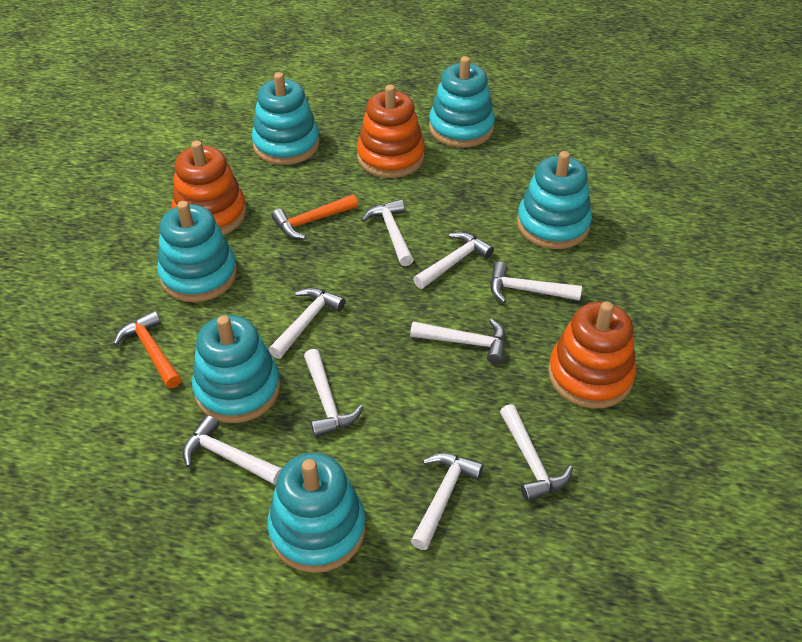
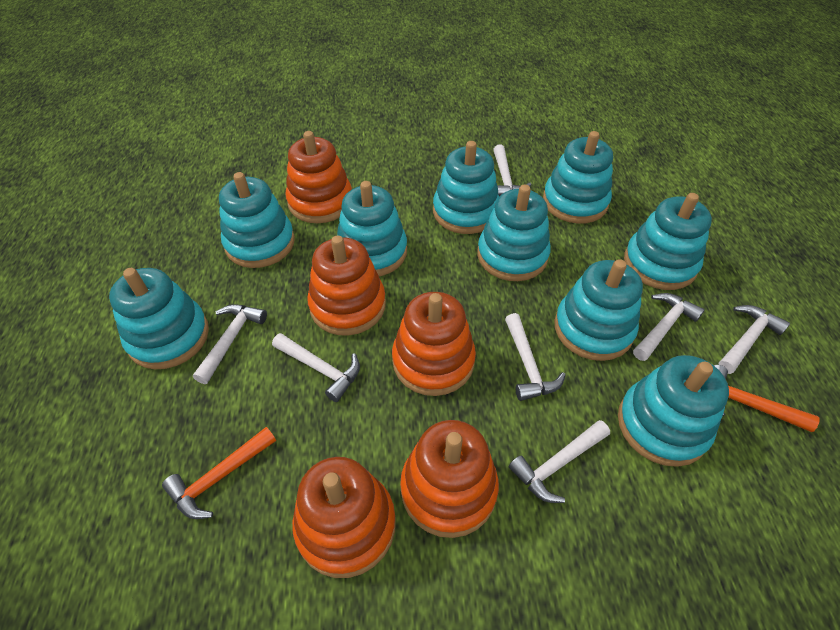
orange stacking toy: 3 -> 5
turquoise stacking toy: 6 -> 9
white hammer: 9 -> 7

